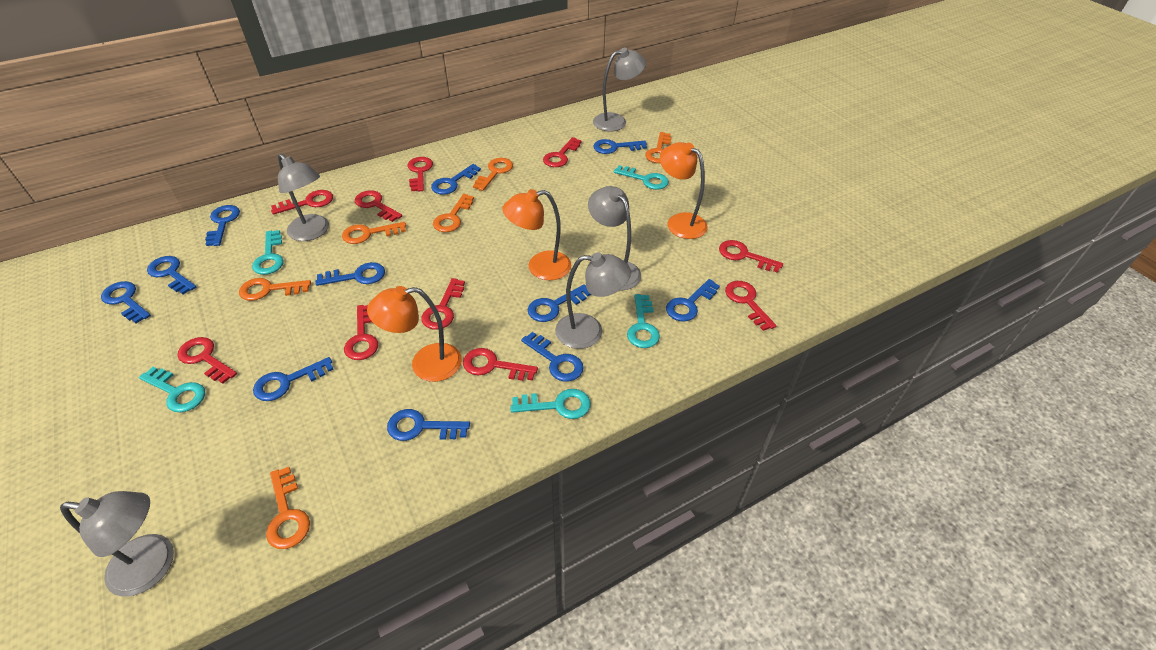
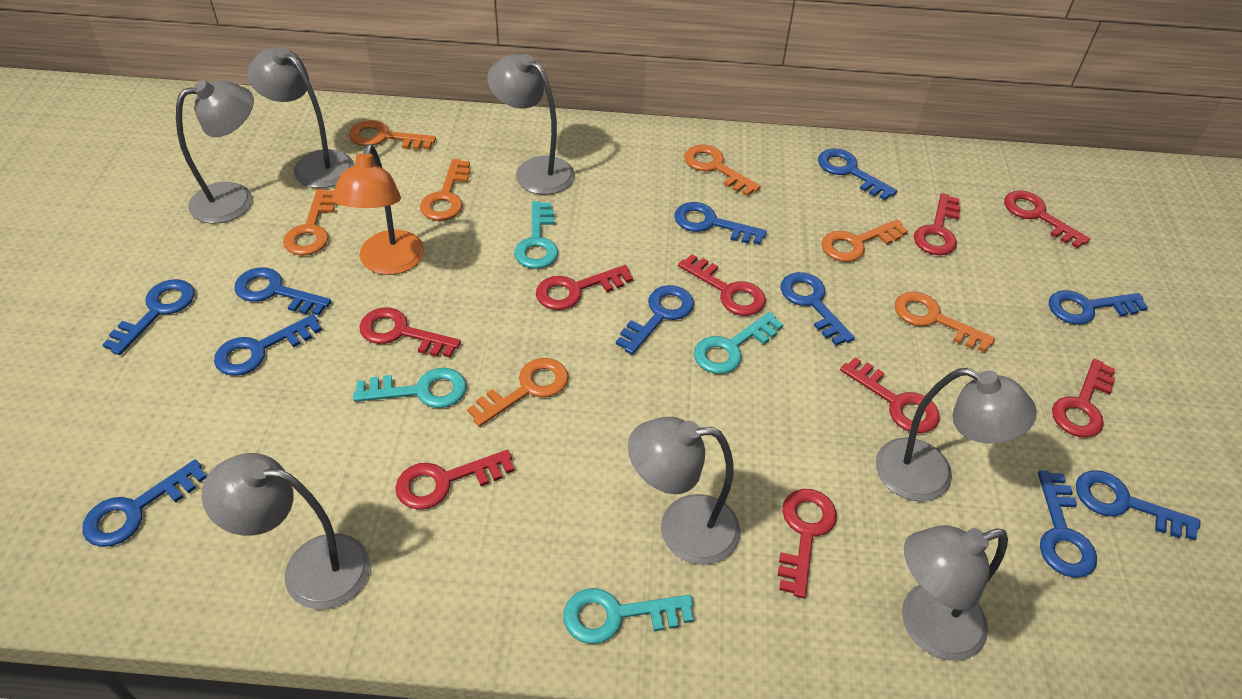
grey lamp: 5 -> 7
orange key: 6 -> 7
orange lamp: 3 -> 1
red key: 10 -> 9
turquoise key: 5 -> 4

